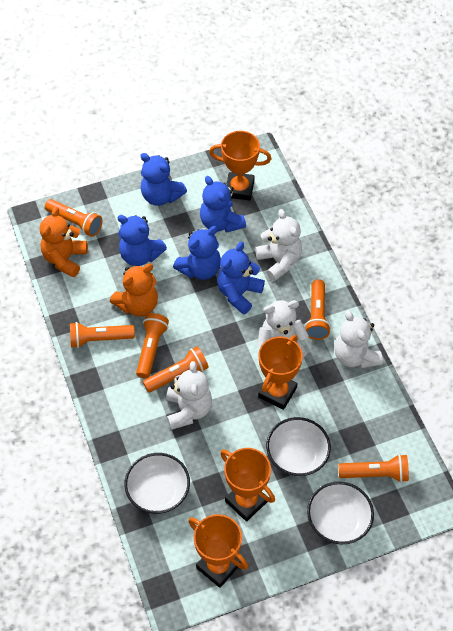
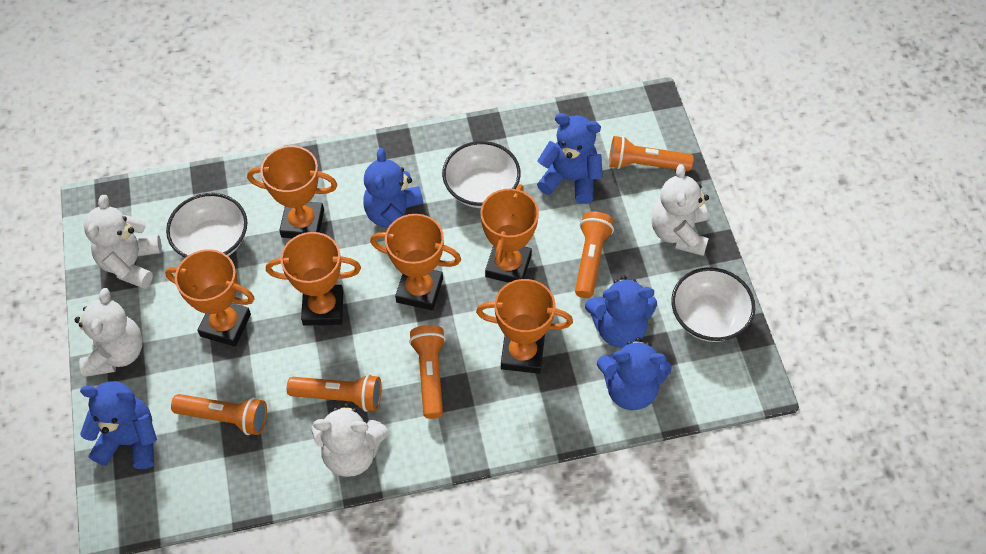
orange flashlight: 6 -> 5
orange teddy bear: 2 -> 0
orange trophy: 4 -> 6

